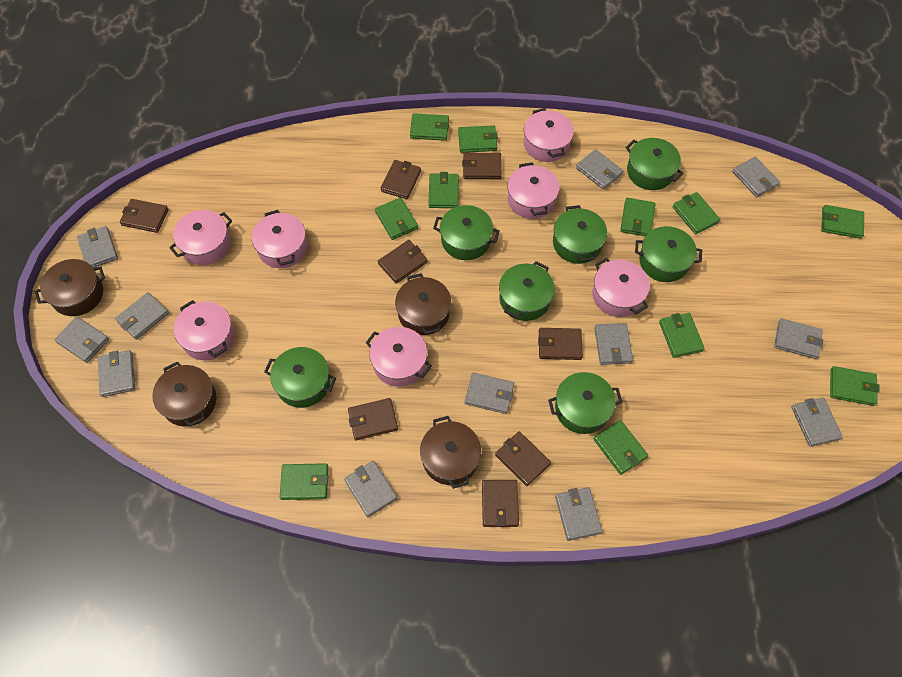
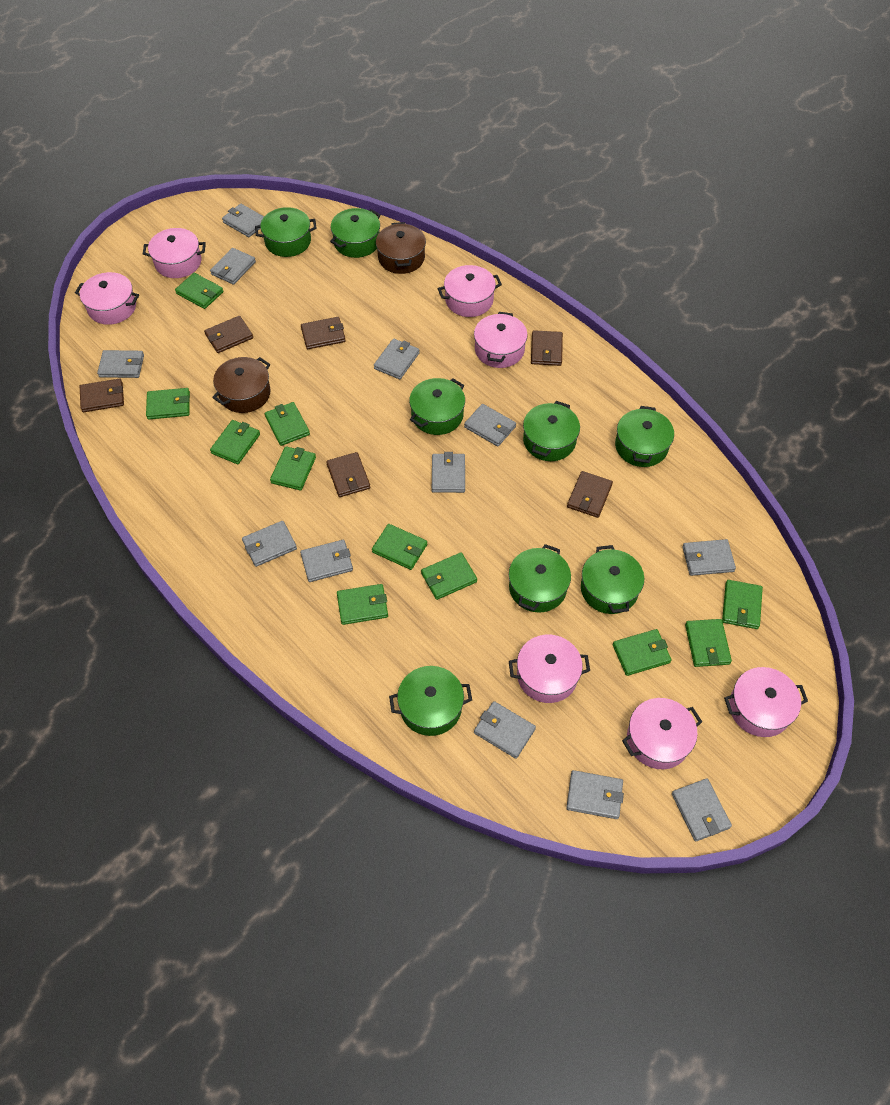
brown pot: 4 -> 2
brown wallet: 8 -> 6
green pot: 7 -> 8

